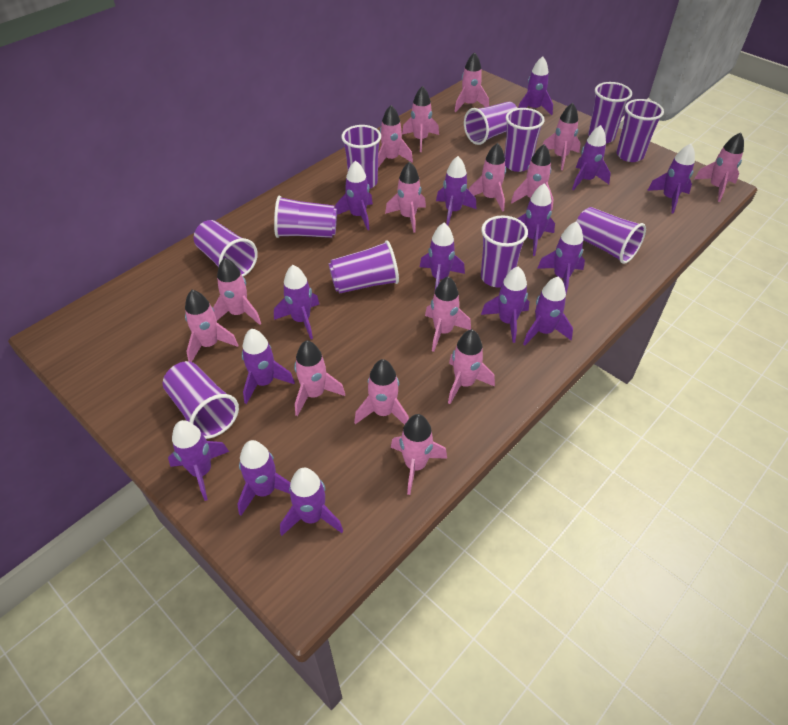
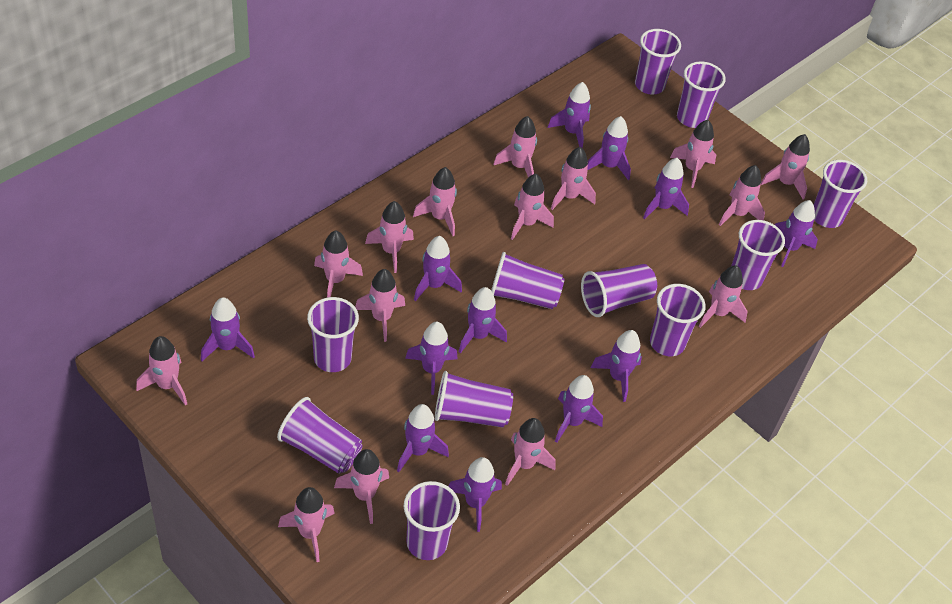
purple rocket: 15 -> 12

